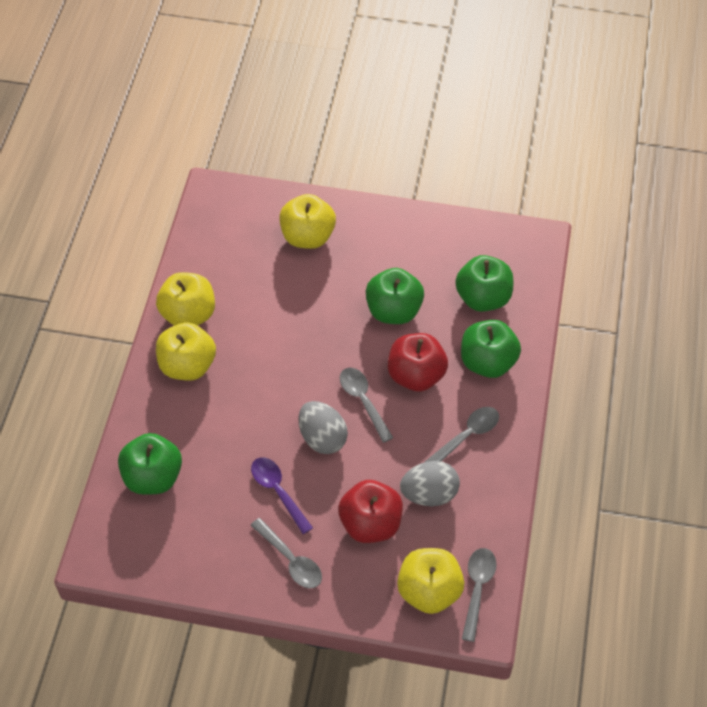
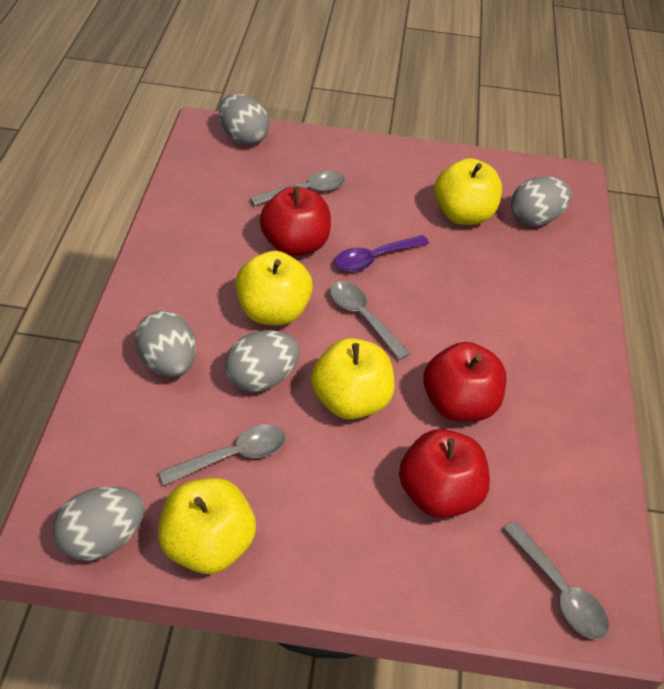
green apple: 4 -> 0
grey egg: 2 -> 5
red apple: 2 -> 3

